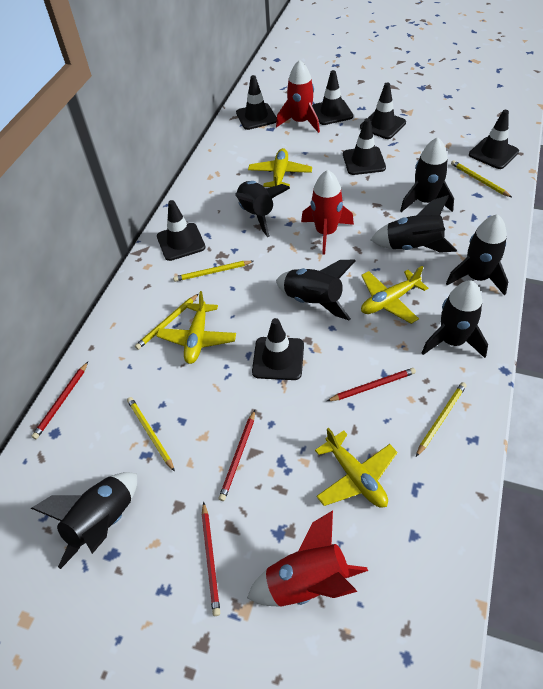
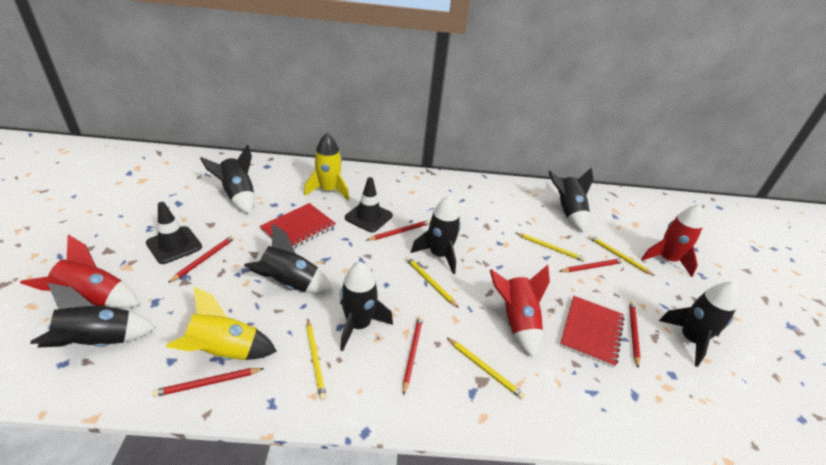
black traffic cone: 7 -> 2
red notebook: 0 -> 2
red pencil: 4 -> 6
yellow plane: 4 -> 0
yellow rocket: 0 -> 2

